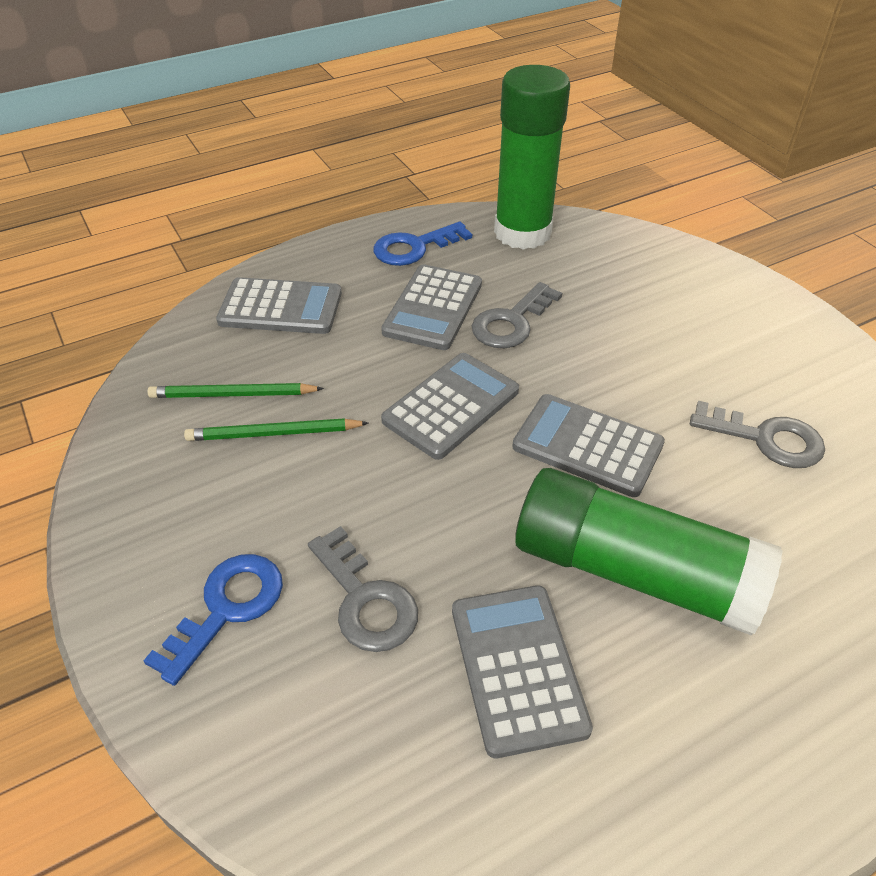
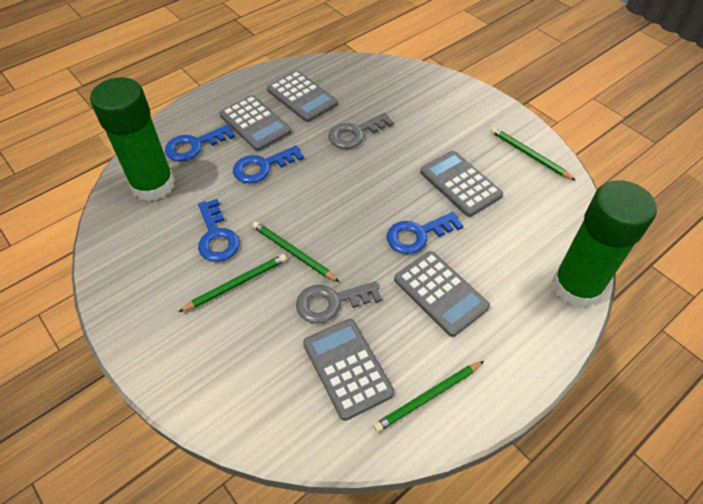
blue key: 2 -> 4
green pencil: 2 -> 4
grey key: 3 -> 2

